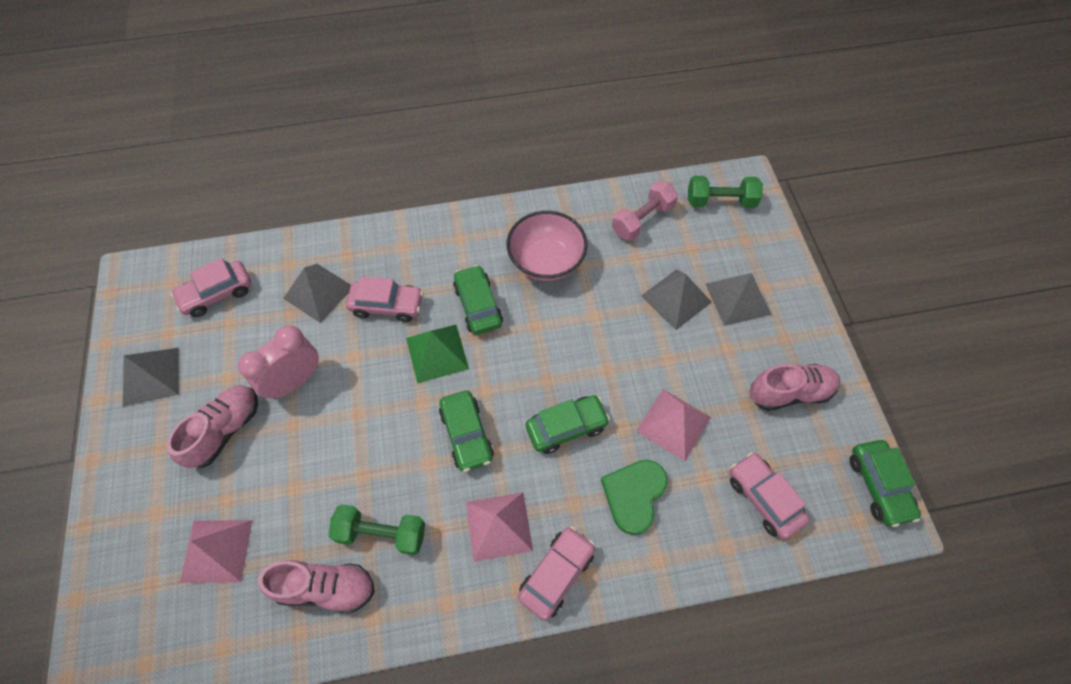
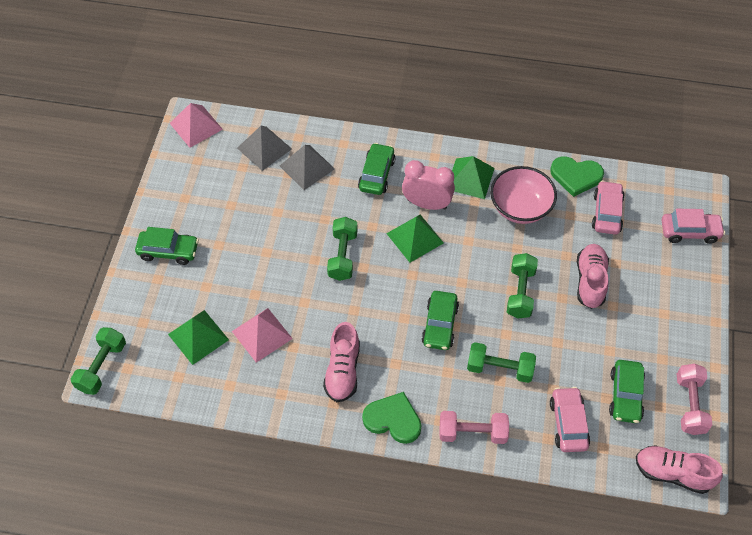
green dumbbell: 2 -> 4
green heart: 1 -> 2
green pyramid: 1 -> 3
grey pyramid: 4 -> 2
pink car: 4 -> 3
pink dumbbell: 1 -> 2
pink pyramid: 3 -> 2

